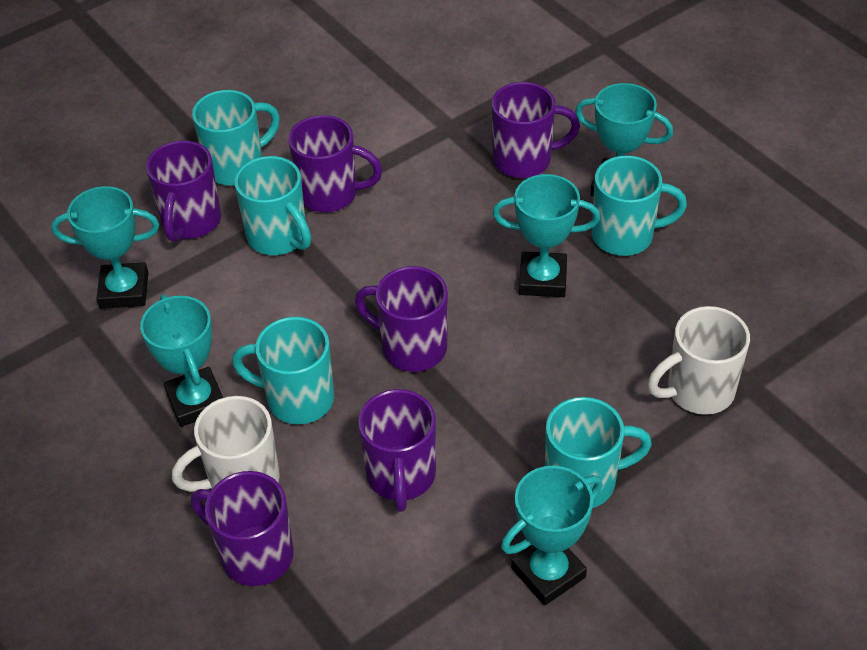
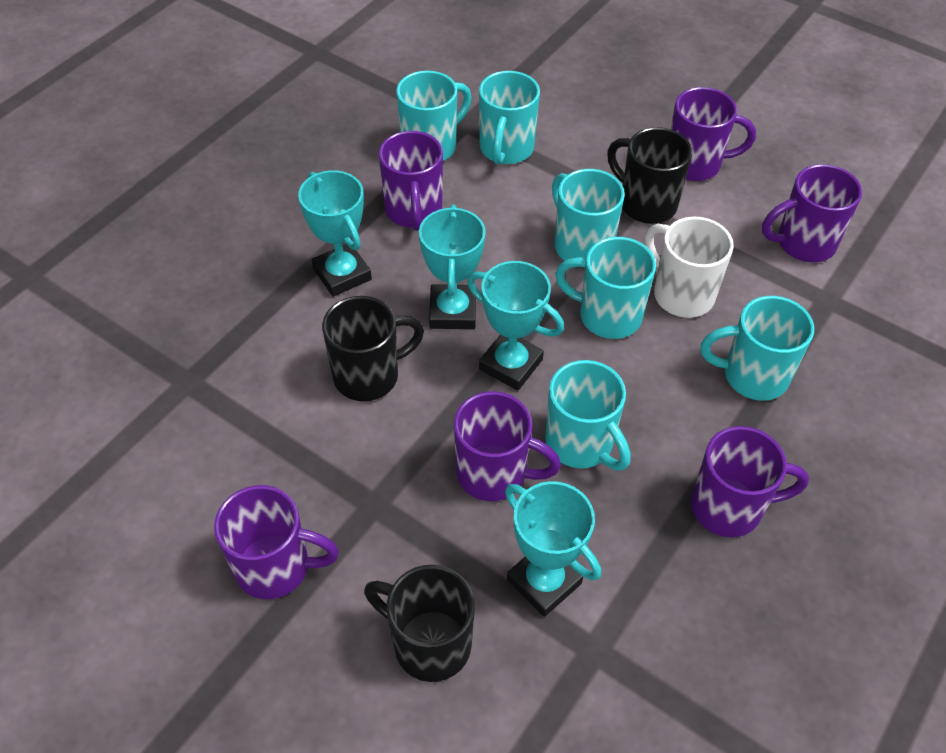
black mug: 0 -> 3
turquoise mug: 5 -> 6
turquoise trophy: 5 -> 4
white mug: 2 -> 1

